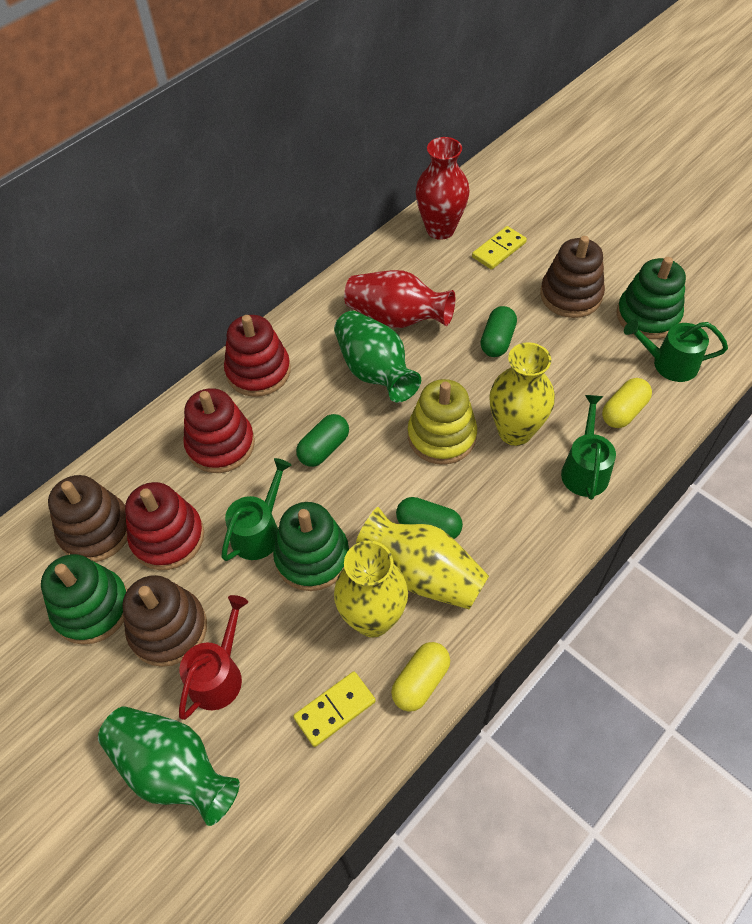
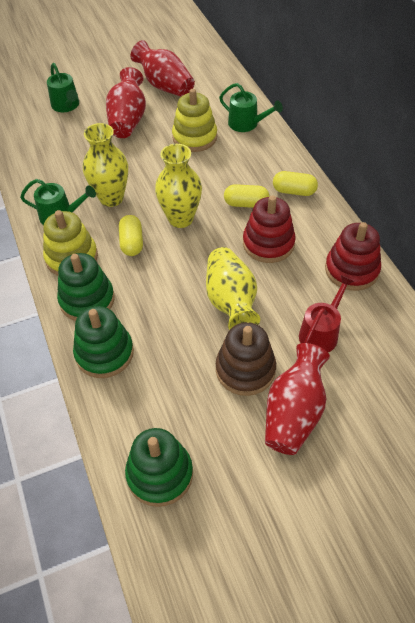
brown stacking toy: 3 -> 1
green capsule: 3 -> 0
green vase: 2 -> 0
red stacking toy: 3 -> 2
red vase: 2 -> 3
yellow capsule: 2 -> 3
yellow domino: 2 -> 0
yellow stacking toy: 1 -> 2

